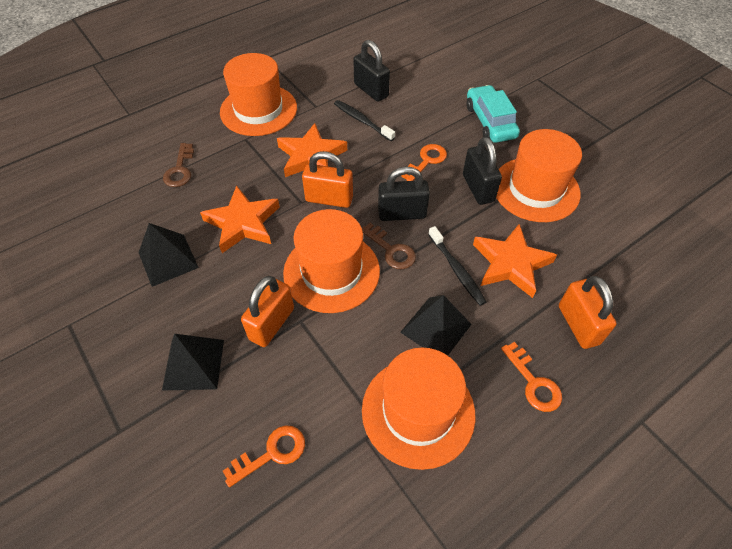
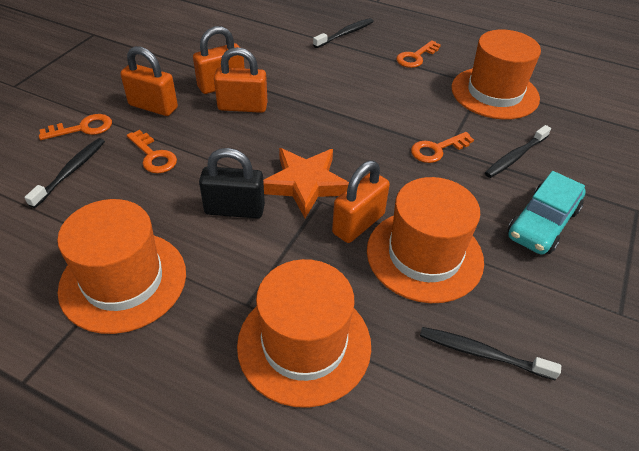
black padlock: 3 -> 1
black pyramid: 3 -> 0
black toothbrush: 2 -> 4
brown key: 2 -> 0
orange key: 3 -> 4
orange padlock: 3 -> 4
orange star: 3 -> 1

